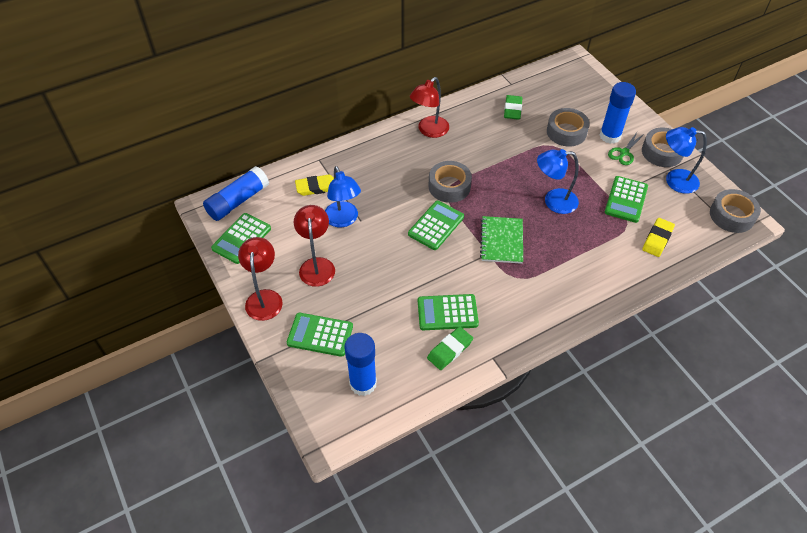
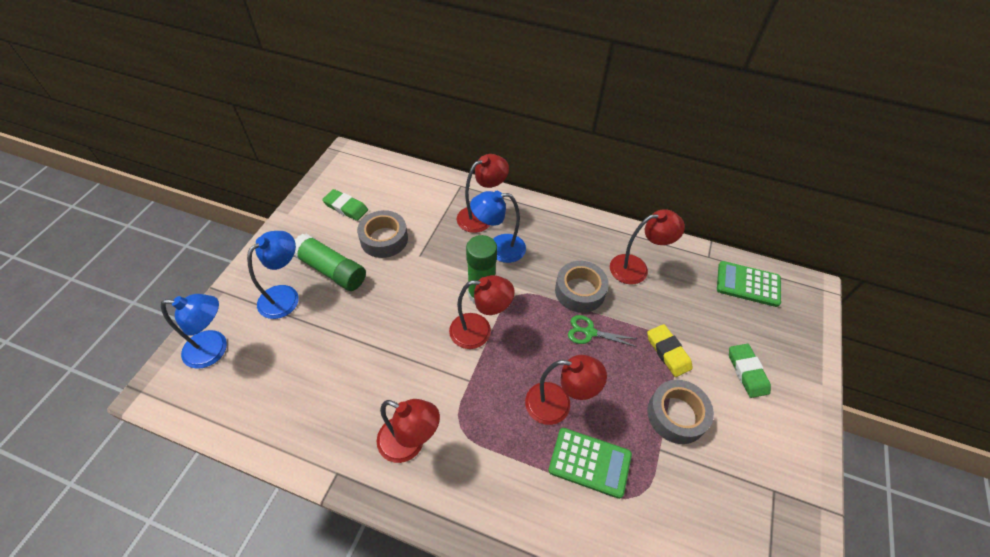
blue glue stick: 3 -> 0
green calculator: 5 -> 2
green glue stick: 0 -> 2
green notebook: 1 -> 0
grey tape: 4 -> 3
red lamp: 3 -> 5
yellow eraser: 2 -> 1

